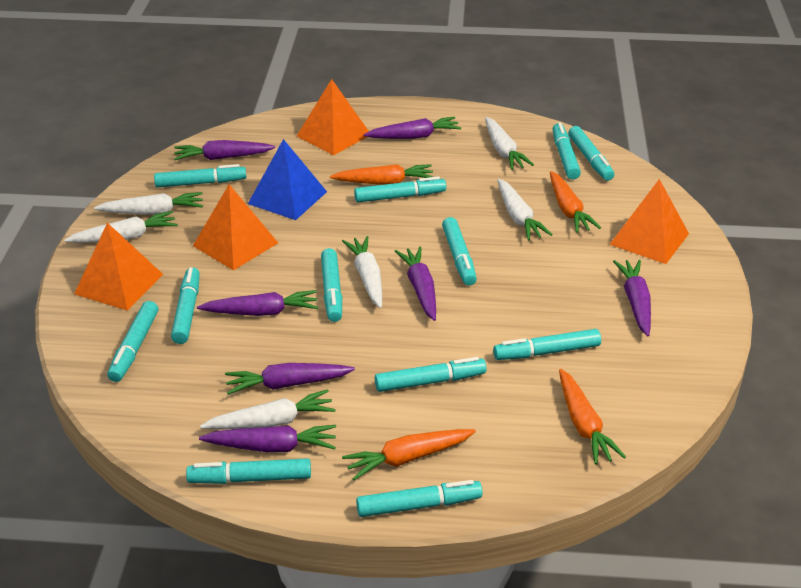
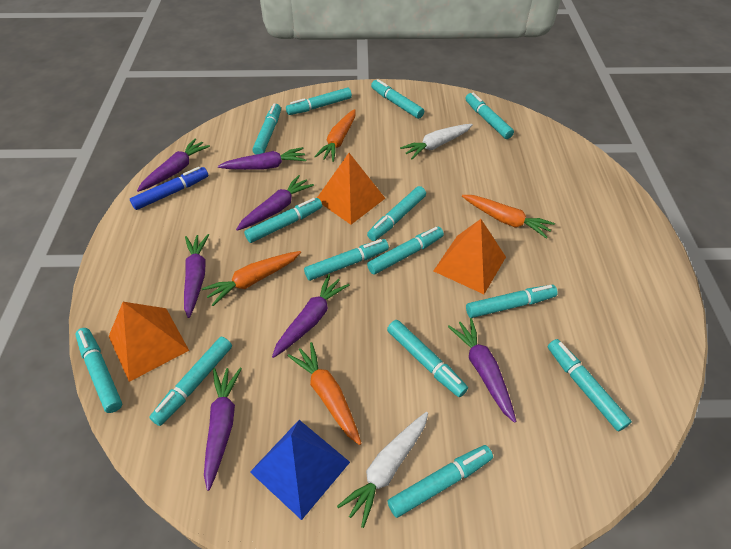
blue marker: 0 -> 1
orange pyramid: 4 -> 3
turquoise marker: 12 -> 14
white carrot: 6 -> 2

